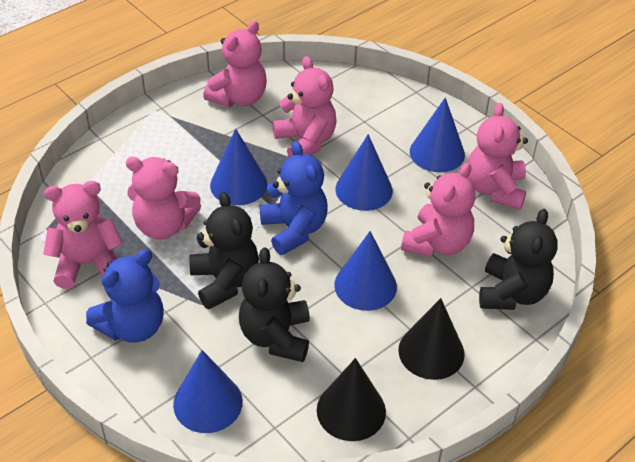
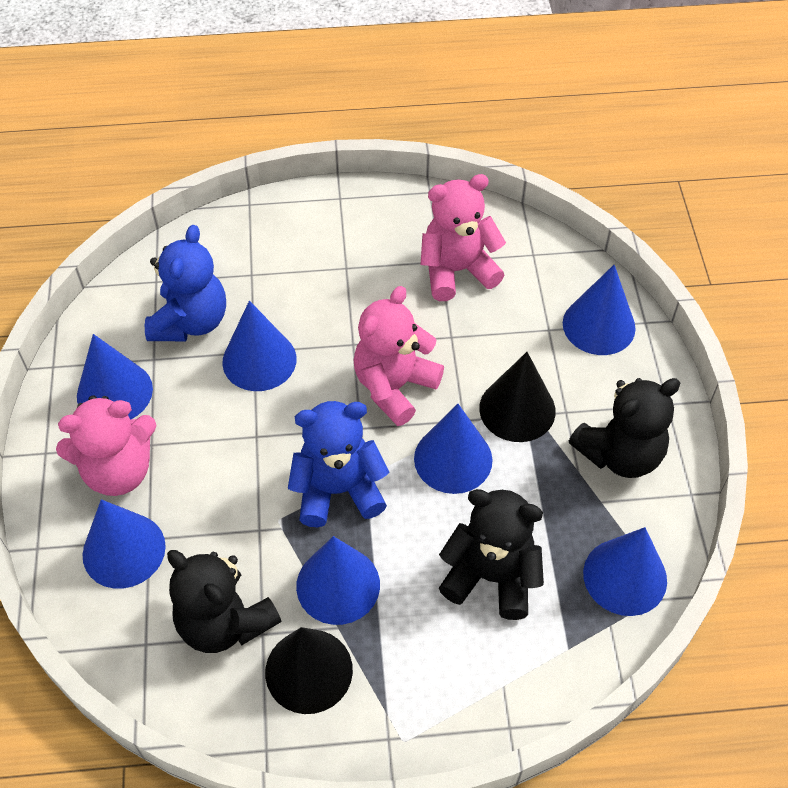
blue cone: 5 -> 7
pink teddy bear: 6 -> 3

